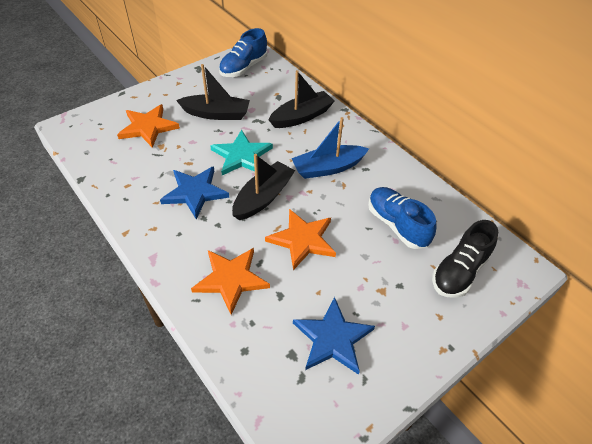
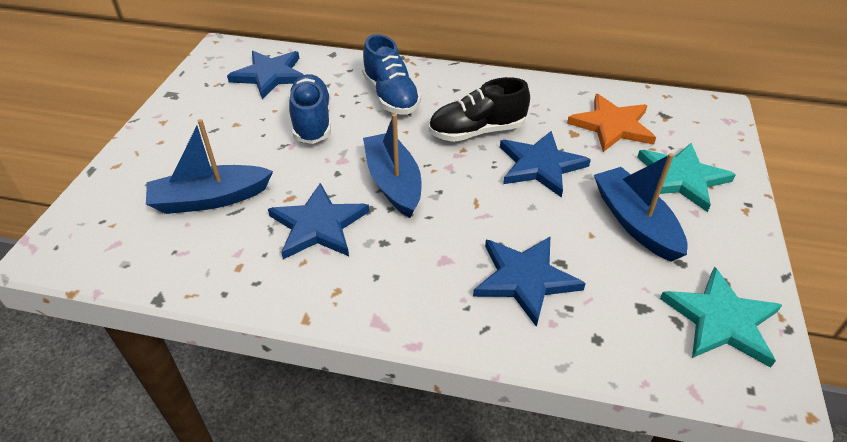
black boat: 3 -> 0
blue boat: 1 -> 3
blue star: 2 -> 4
orange star: 3 -> 1
turquoise star: 1 -> 2

